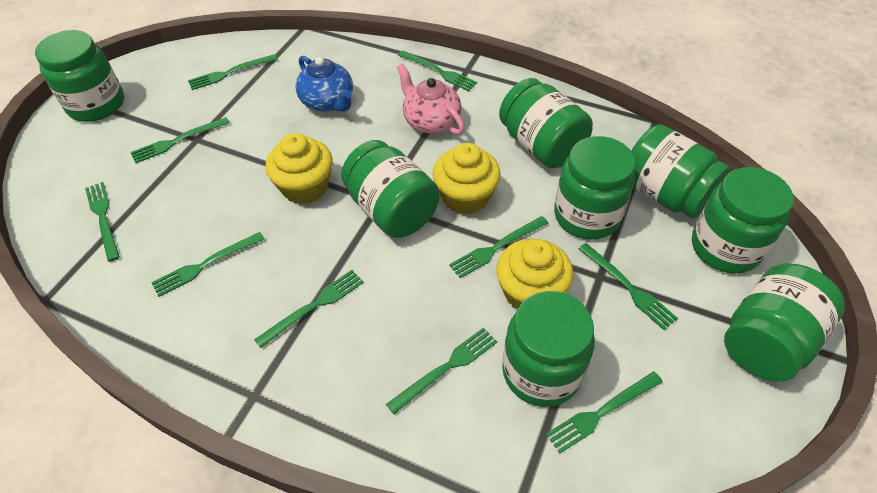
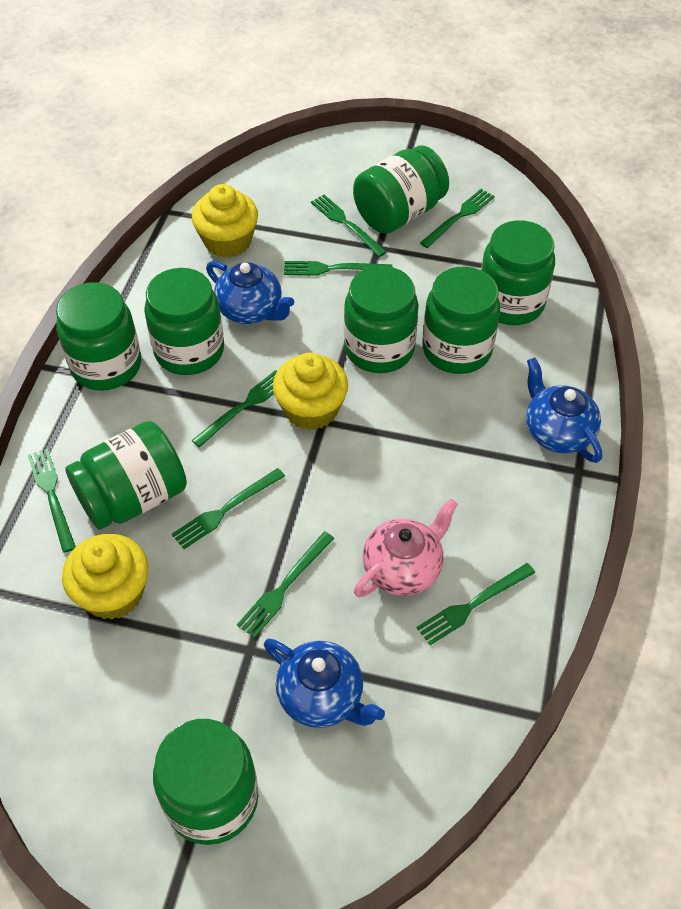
blue teapot: 1 -> 3
green fork: 10 -> 8

